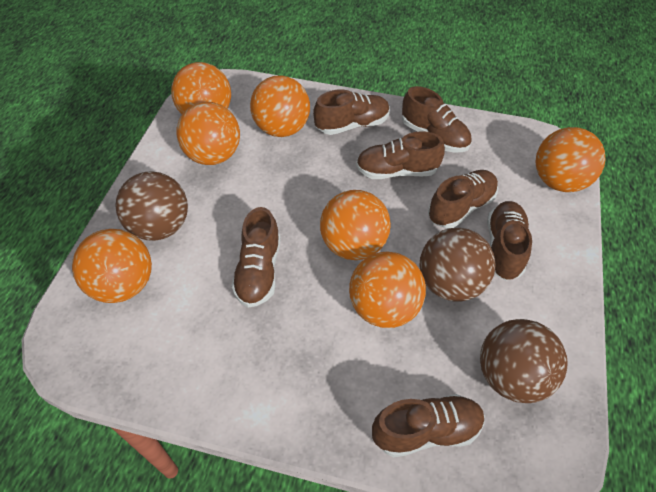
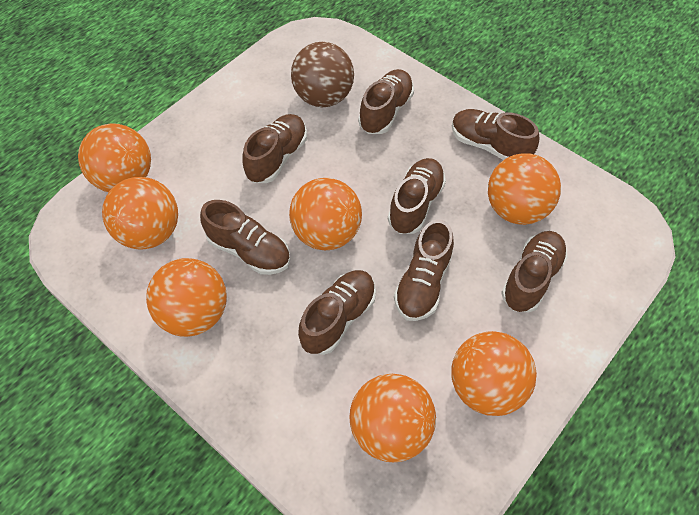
brown ball: 3 -> 1
brown shoe: 7 -> 8

